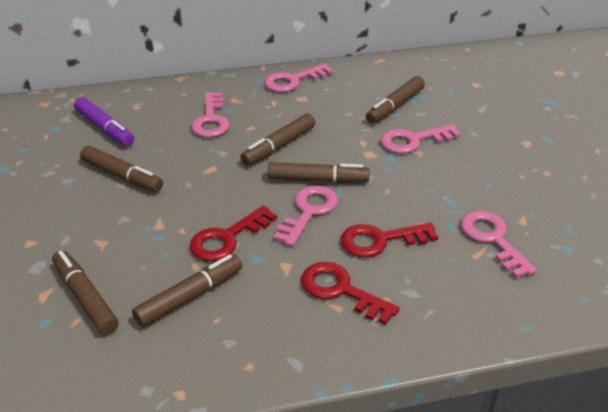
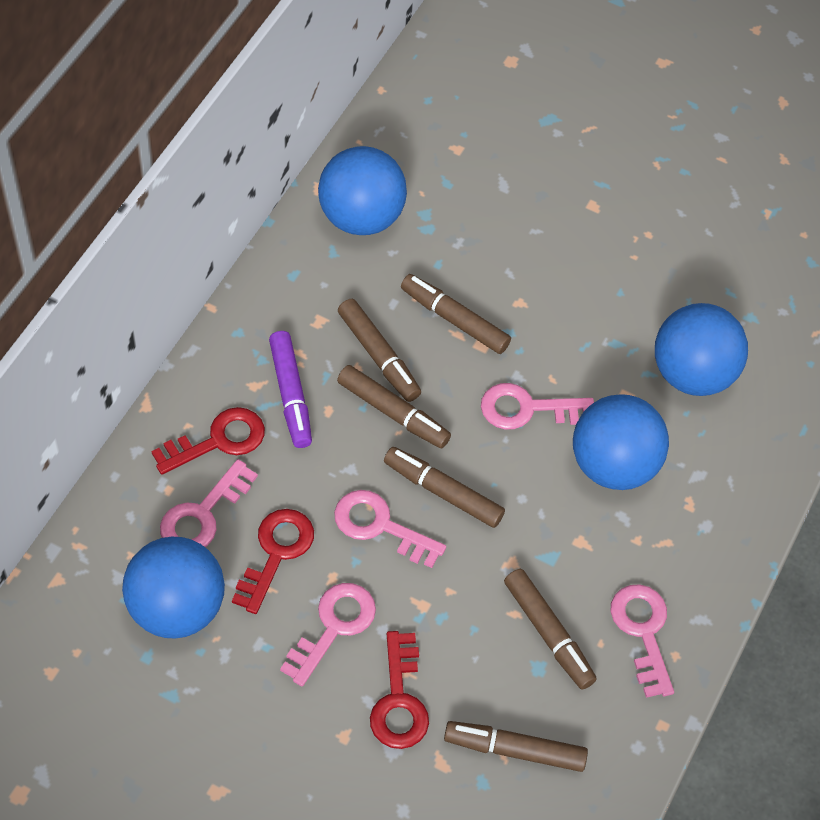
blue ball: 0 -> 4

